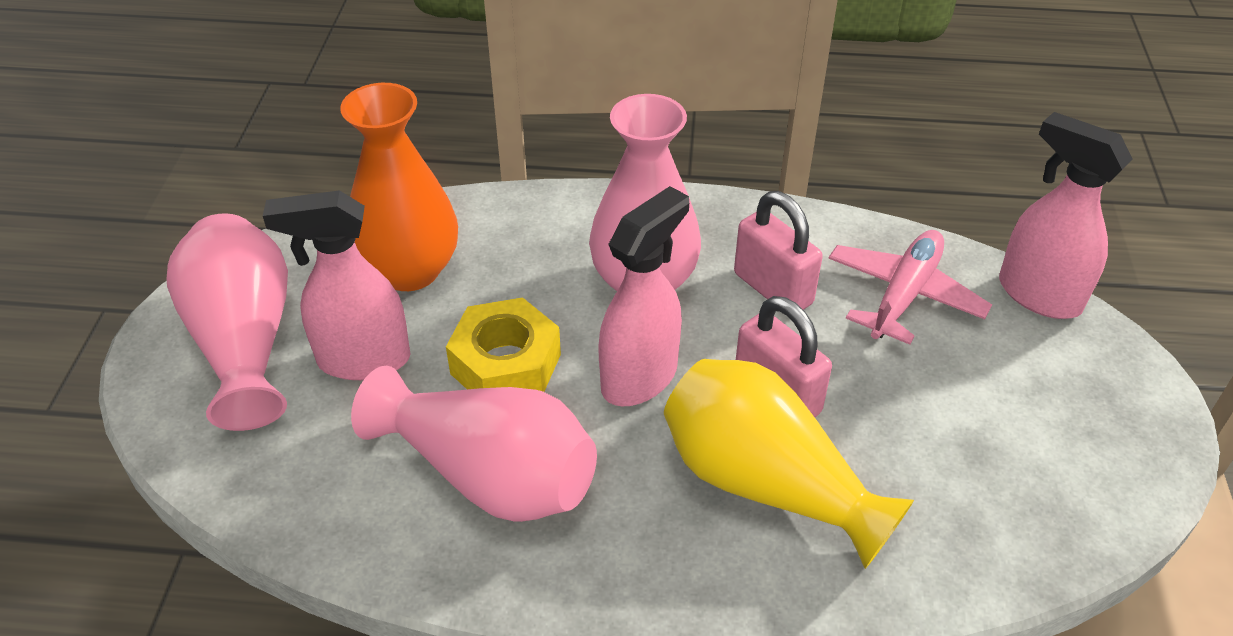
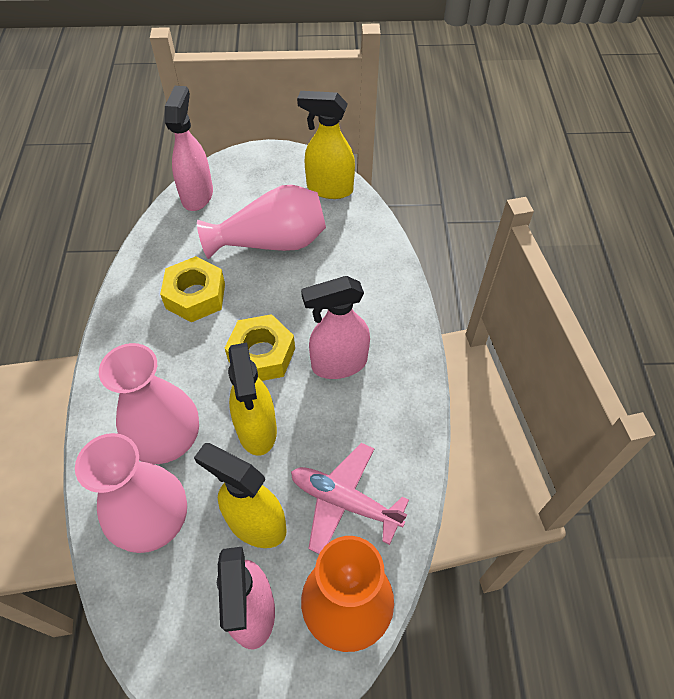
pink padlock: 2 -> 0
yellow nut: 1 -> 2
yellow spray bottle: 0 -> 3
yellow vase: 1 -> 0

